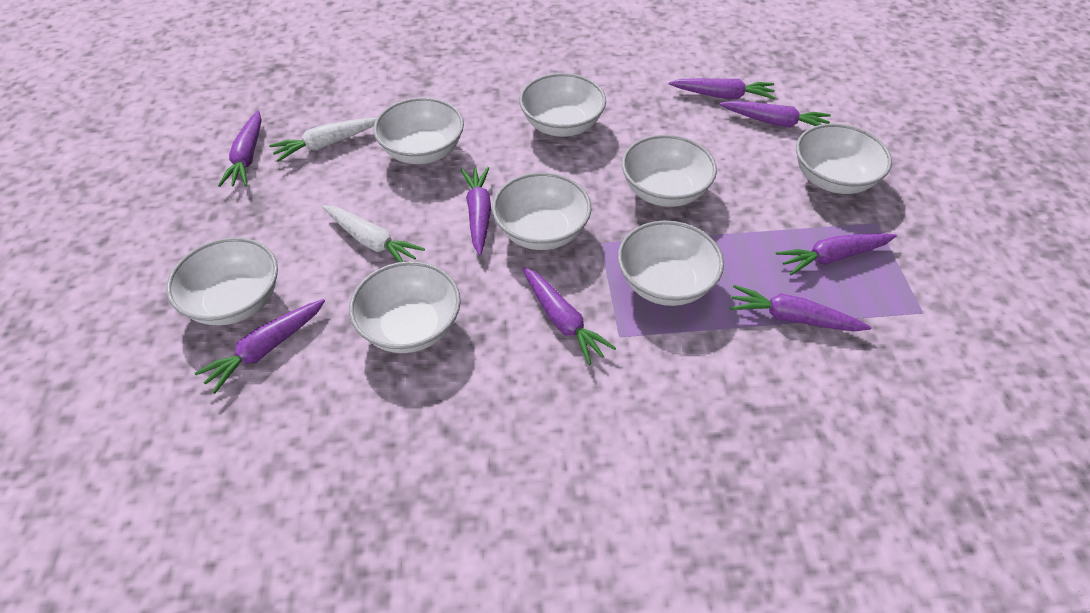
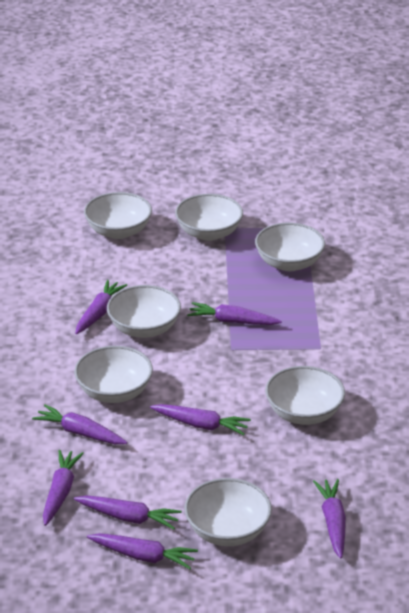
white bowl: 8 -> 7
white carrot: 2 -> 0

